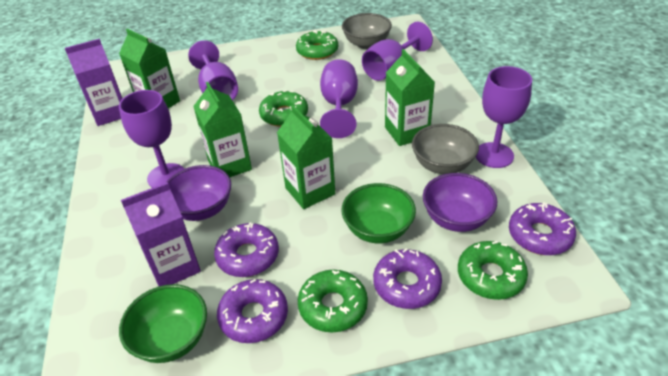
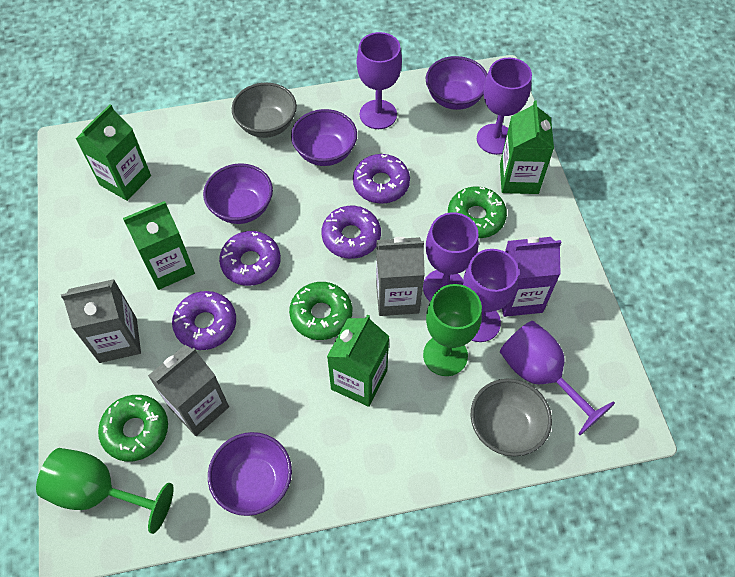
green bowl: 2 -> 0
green donut: 4 -> 3
green goblet: 0 -> 2
grey carton: 0 -> 3
purple bowl: 2 -> 4
purple carton: 2 -> 1

